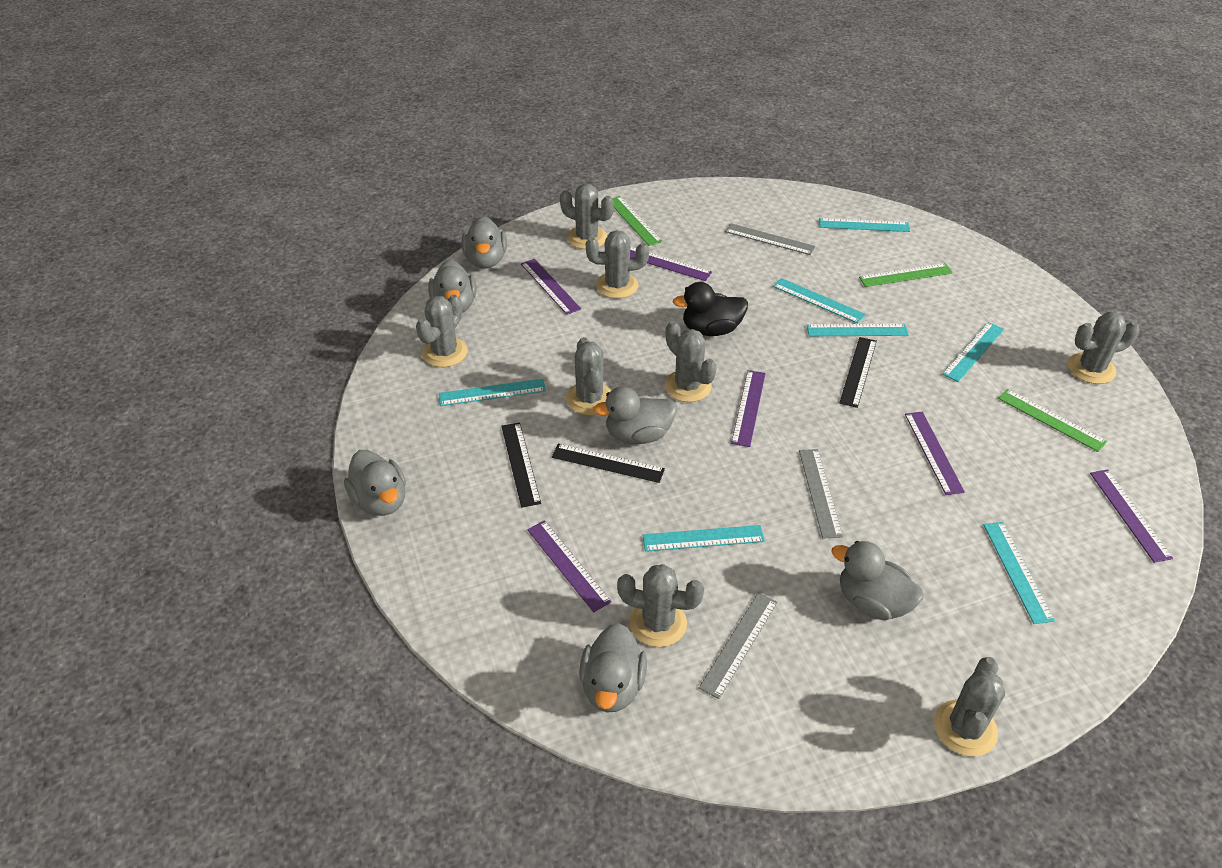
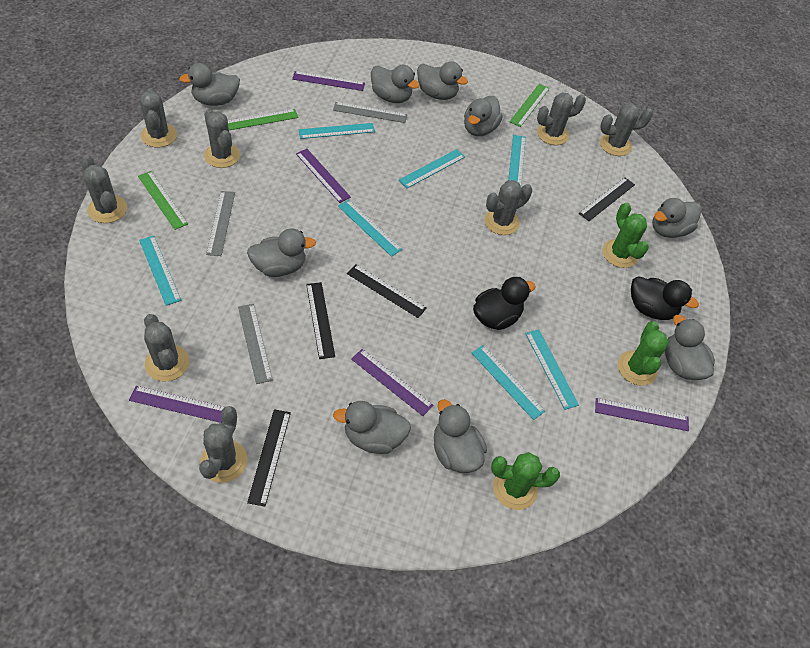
black duck: 1 -> 2
black ruler: 3 -> 4
green cactus: 0 -> 3
grey duck: 6 -> 9
purple ruler: 6 -> 5

